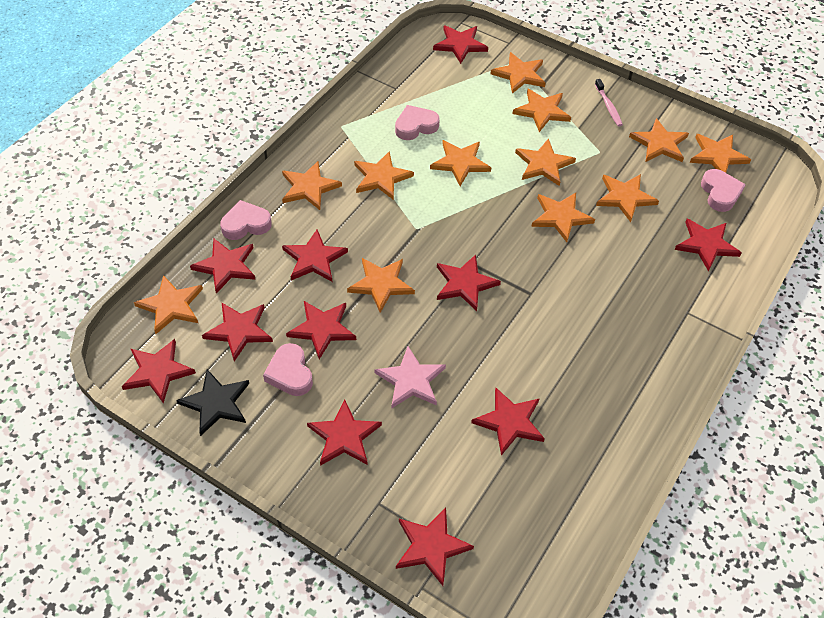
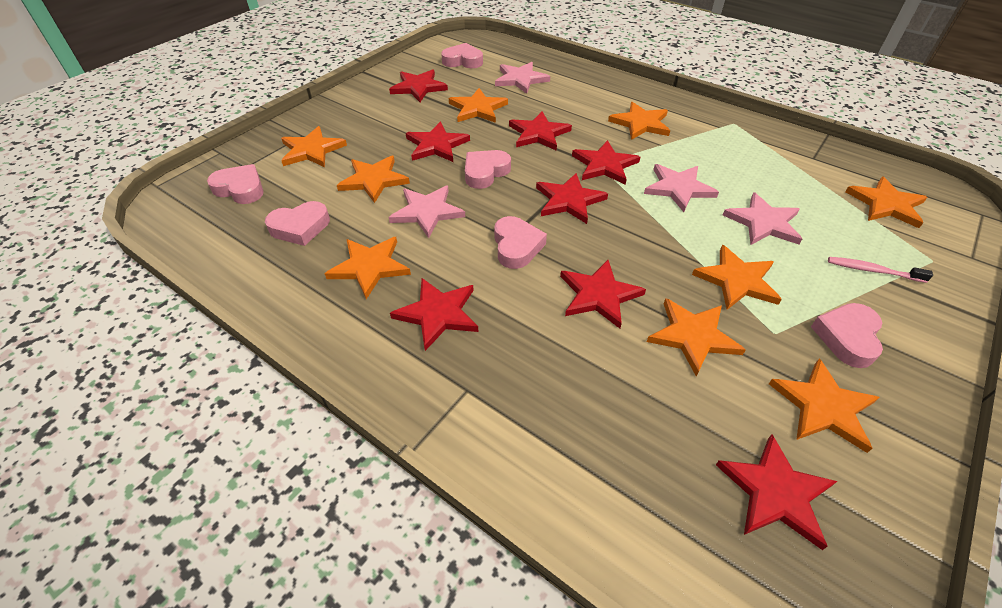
black star: 1 -> 0
orange star: 12 -> 9
pink heart: 4 -> 6
pink star: 1 -> 4
red star: 11 -> 8

